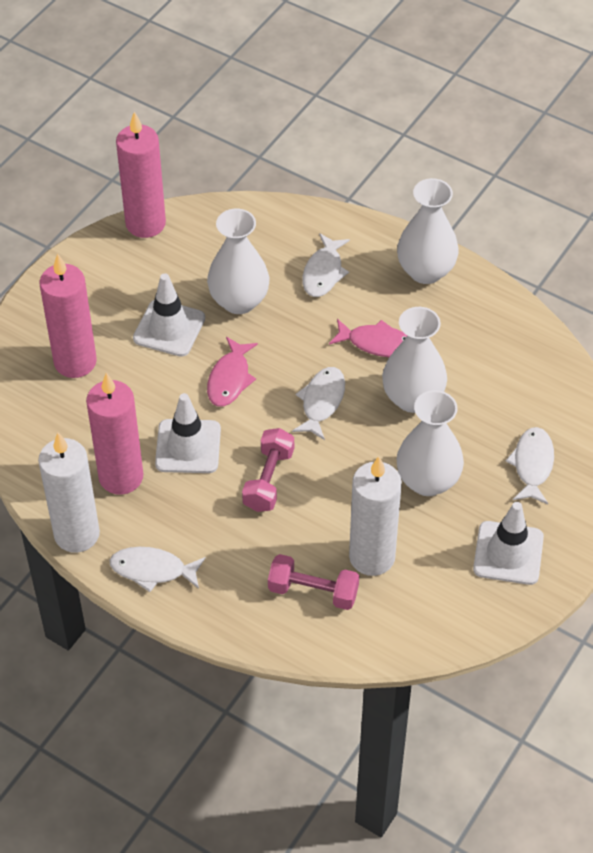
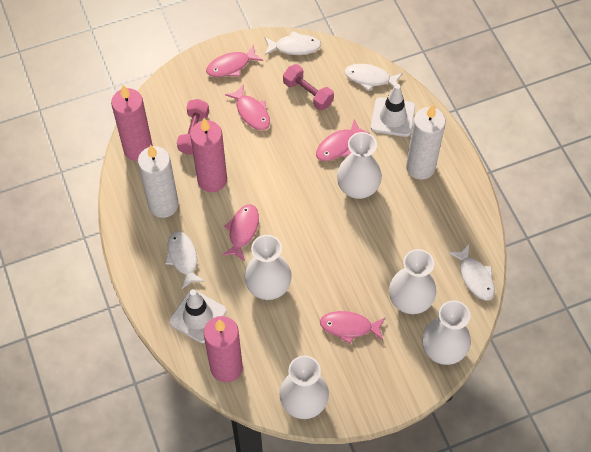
pink fish: 2 -> 5
white traffic cone: 3 -> 2
white vase: 4 -> 5

